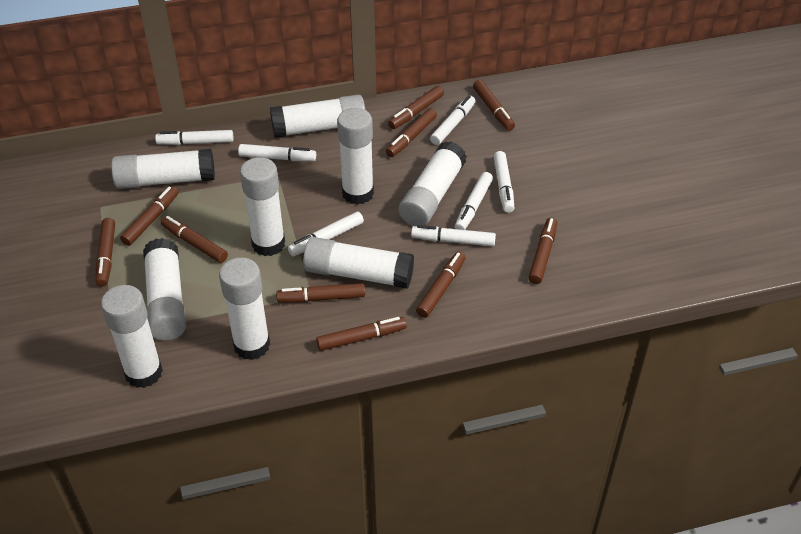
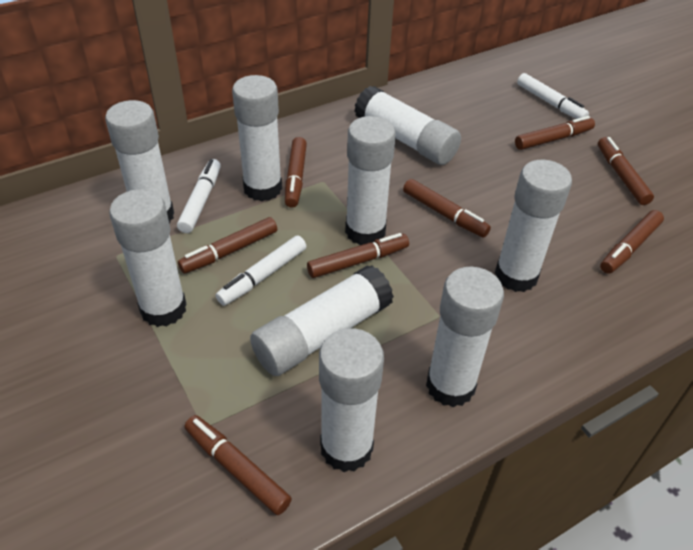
brown marker: 10 -> 8
white marker: 7 -> 3

